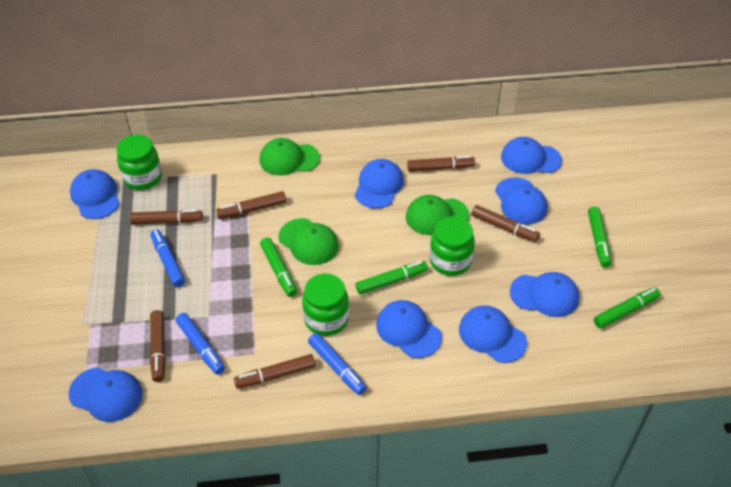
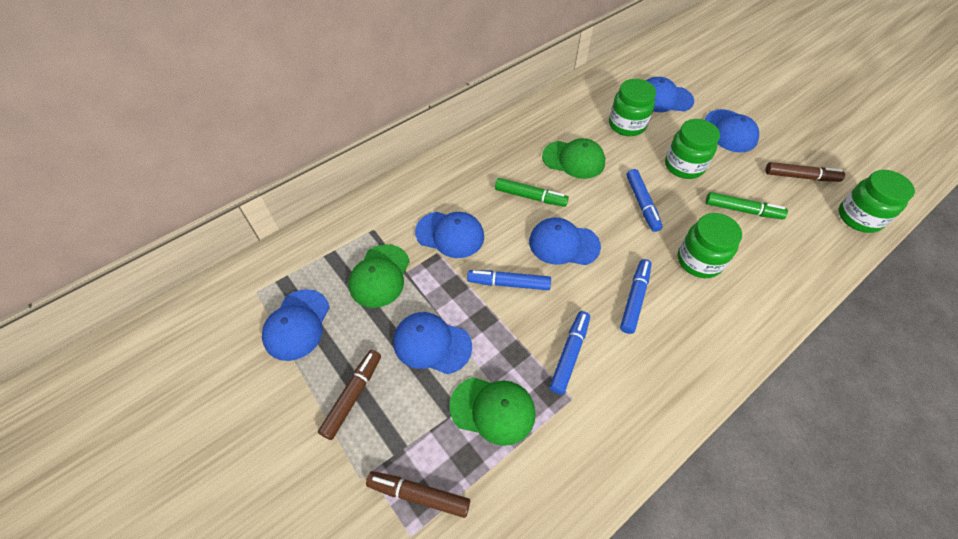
blue cap: 8 -> 6
blue marker: 3 -> 4
brown marker: 6 -> 3
green jar: 3 -> 4
green marker: 4 -> 2

